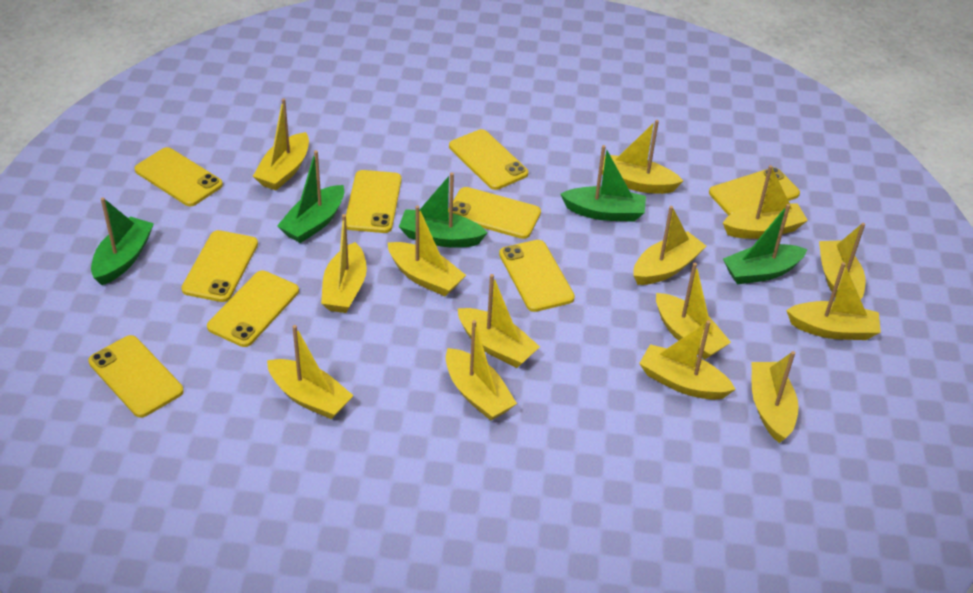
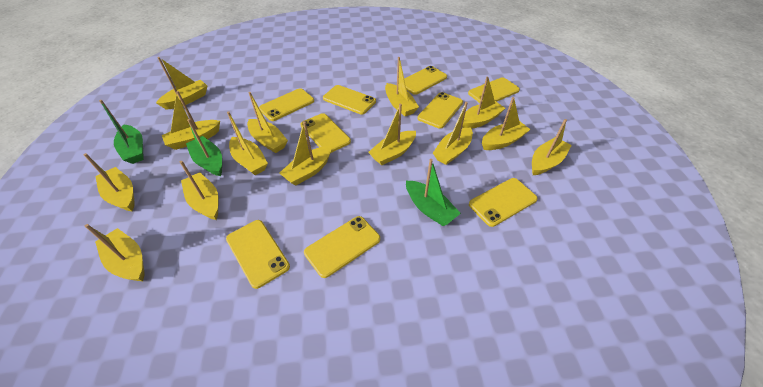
green boat: 5 -> 3

